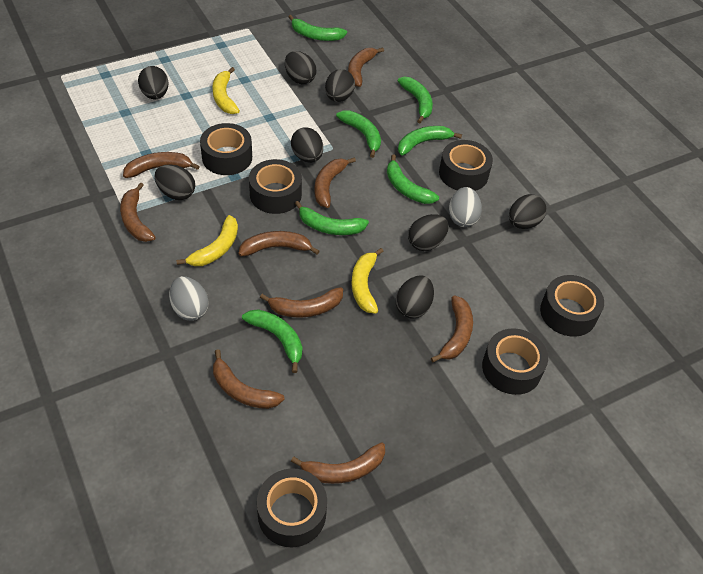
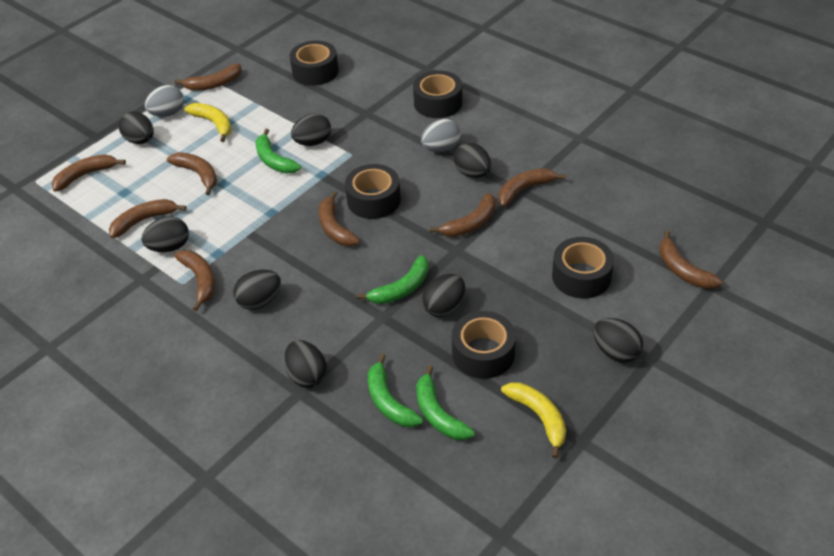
black tape: 6 -> 5
green banana: 7 -> 4
yellow banana: 3 -> 2

